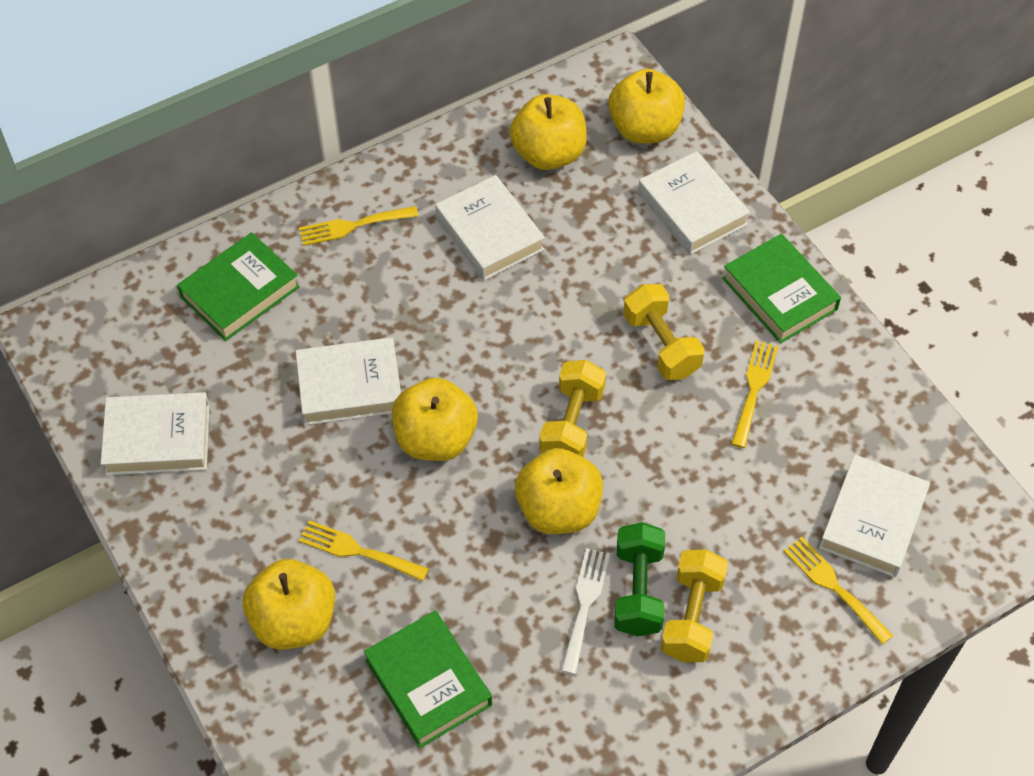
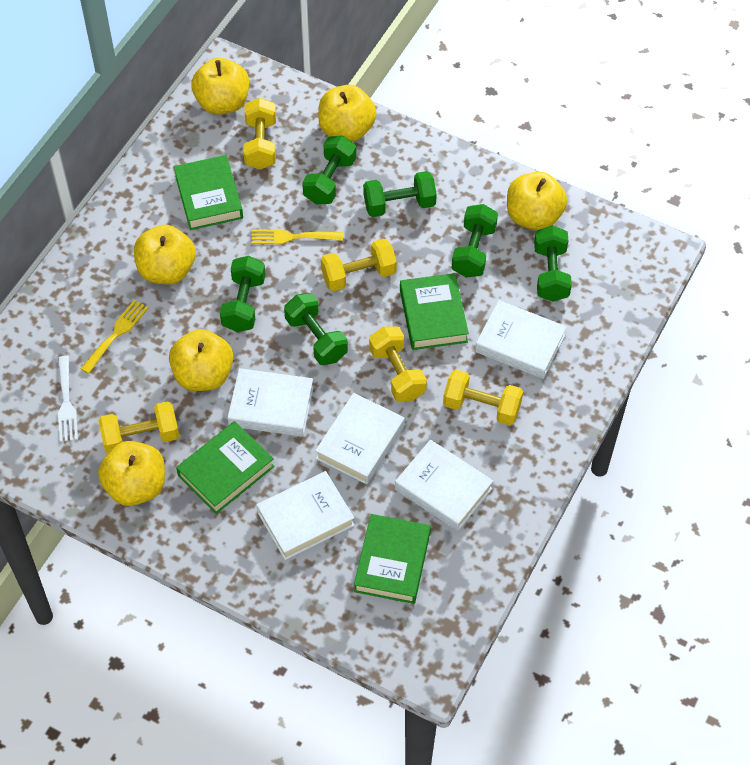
green book: 3 -> 4
green dumbbell: 1 -> 6
yellow apple: 5 -> 6
yellow dumbbell: 3 -> 5
yellow fork: 4 -> 2

